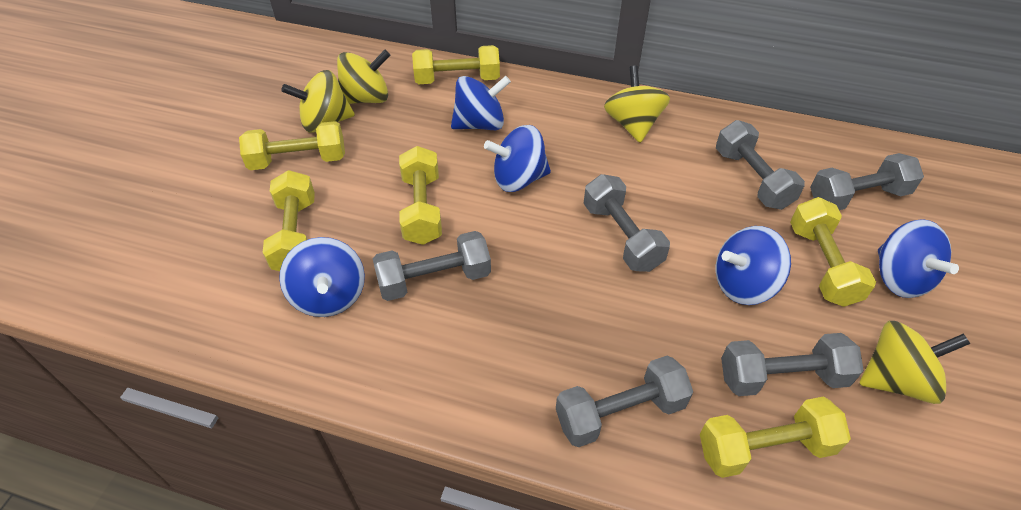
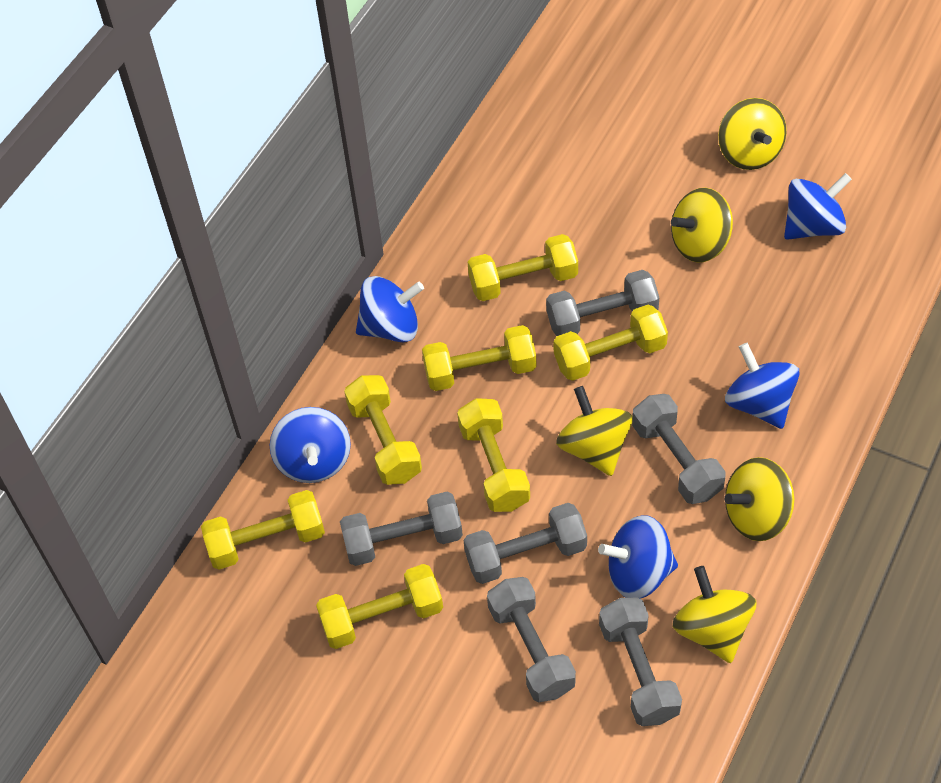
yellow dumbbell: 6 -> 7
yellow spinning top: 4 -> 5

